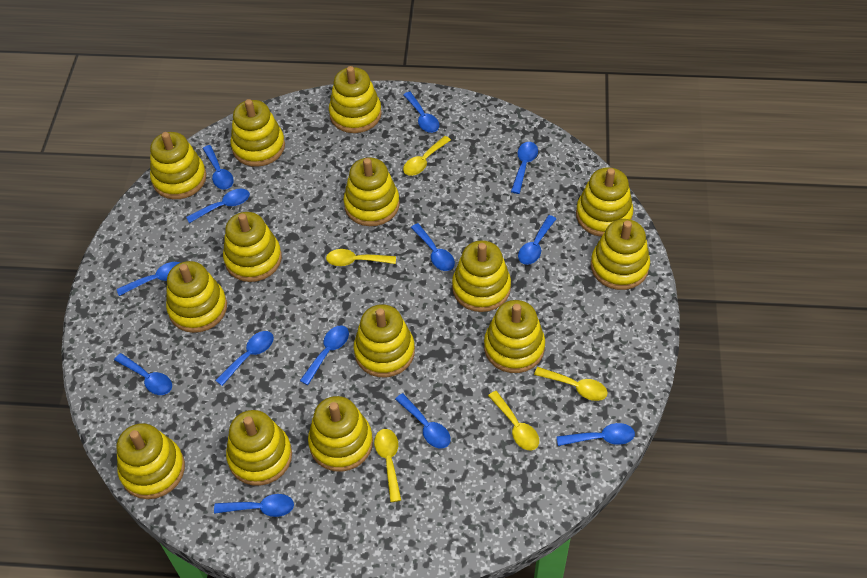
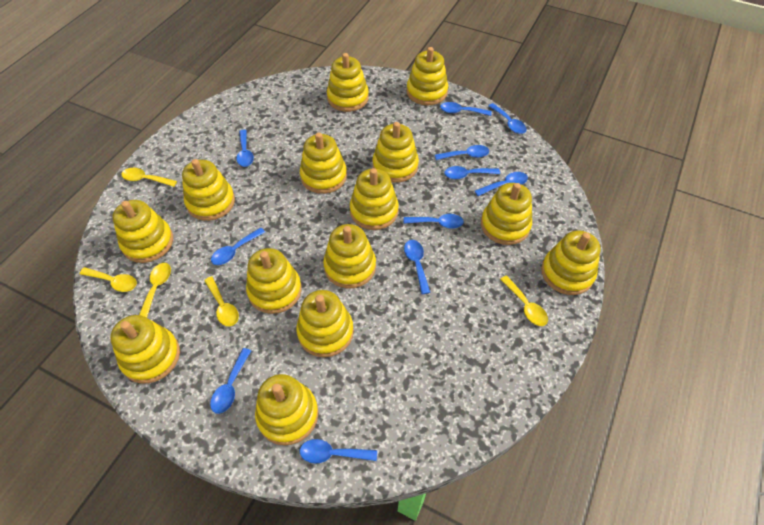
blue spoon: 13 -> 11

